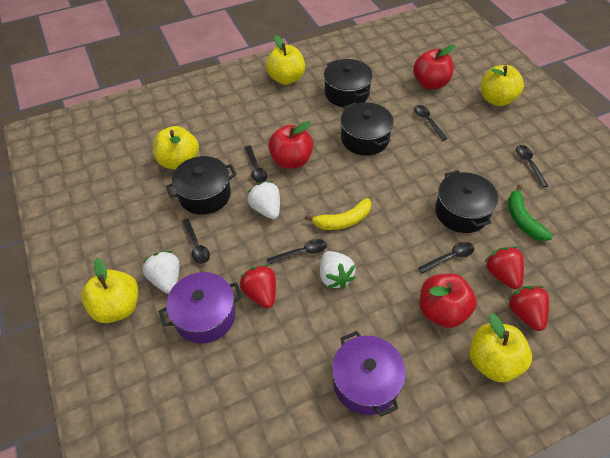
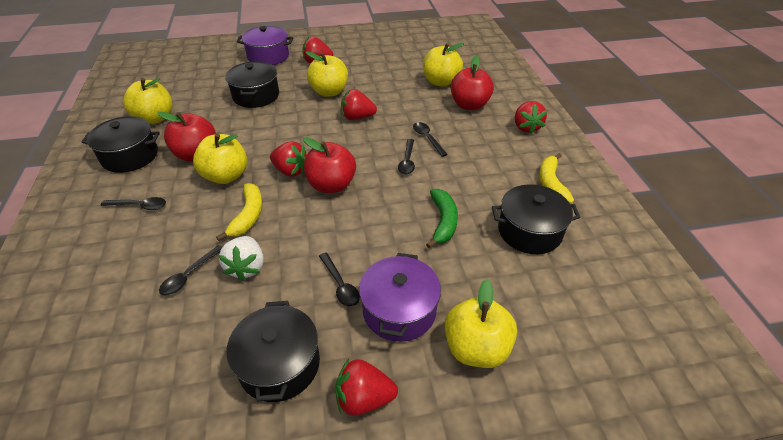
black spoon: 6 -> 5
red strawberry: 3 -> 5
white strawberry: 3 -> 1
yellow banana: 1 -> 2

